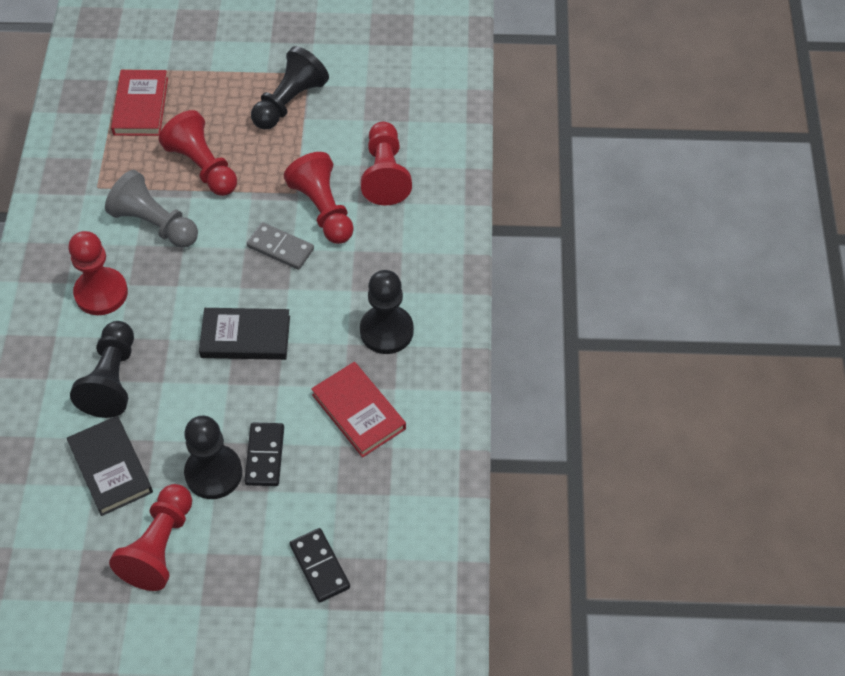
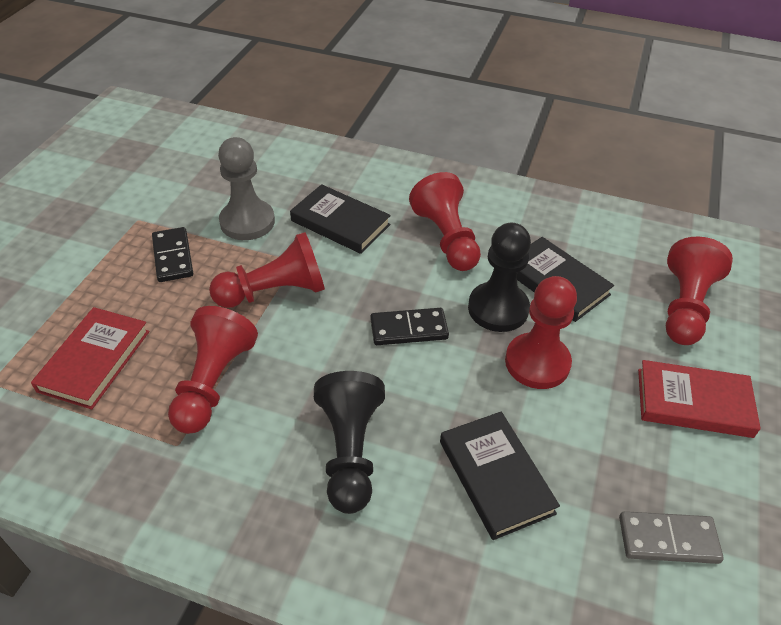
black book: 2 -> 3
black pawn: 4 -> 2

